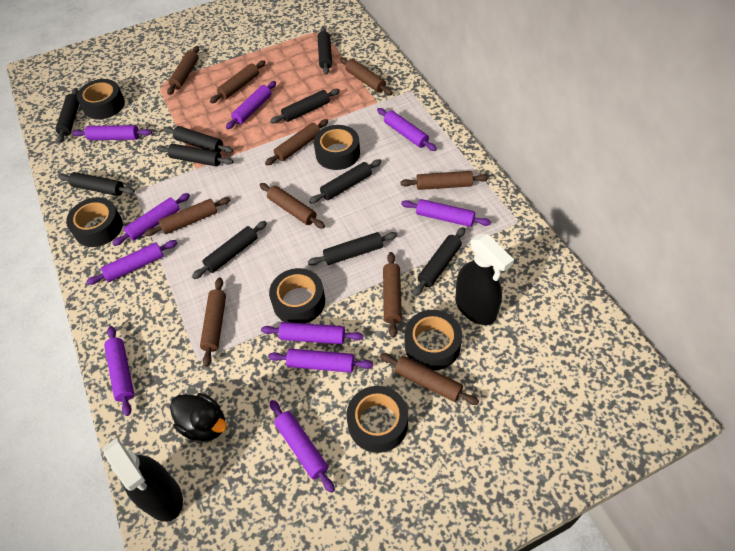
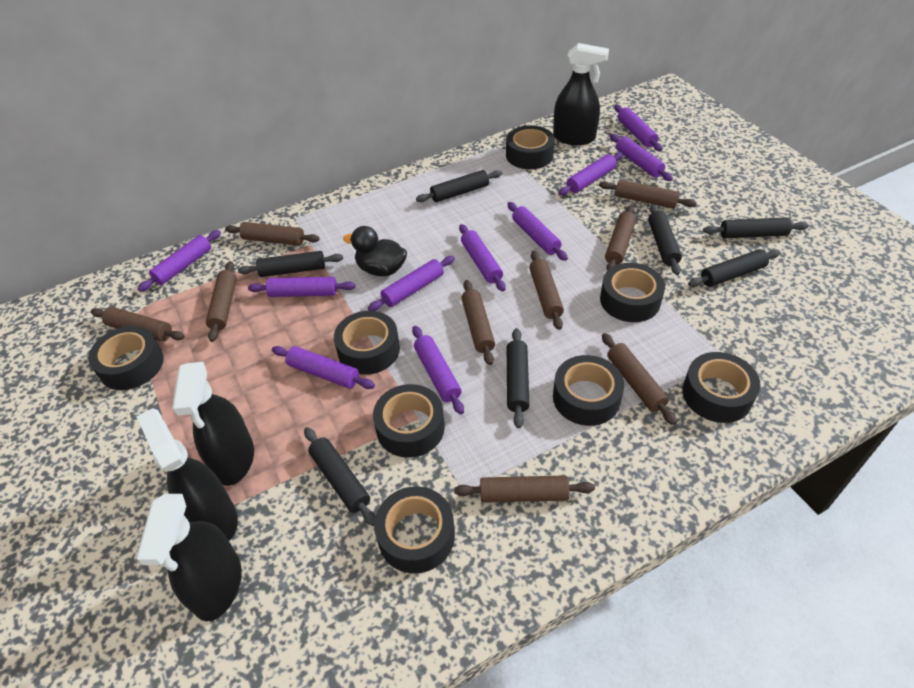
black rolling pin: 10 -> 7
black spray bottle: 2 -> 4
black tape: 6 -> 8
brown rolling pin: 10 -> 9

